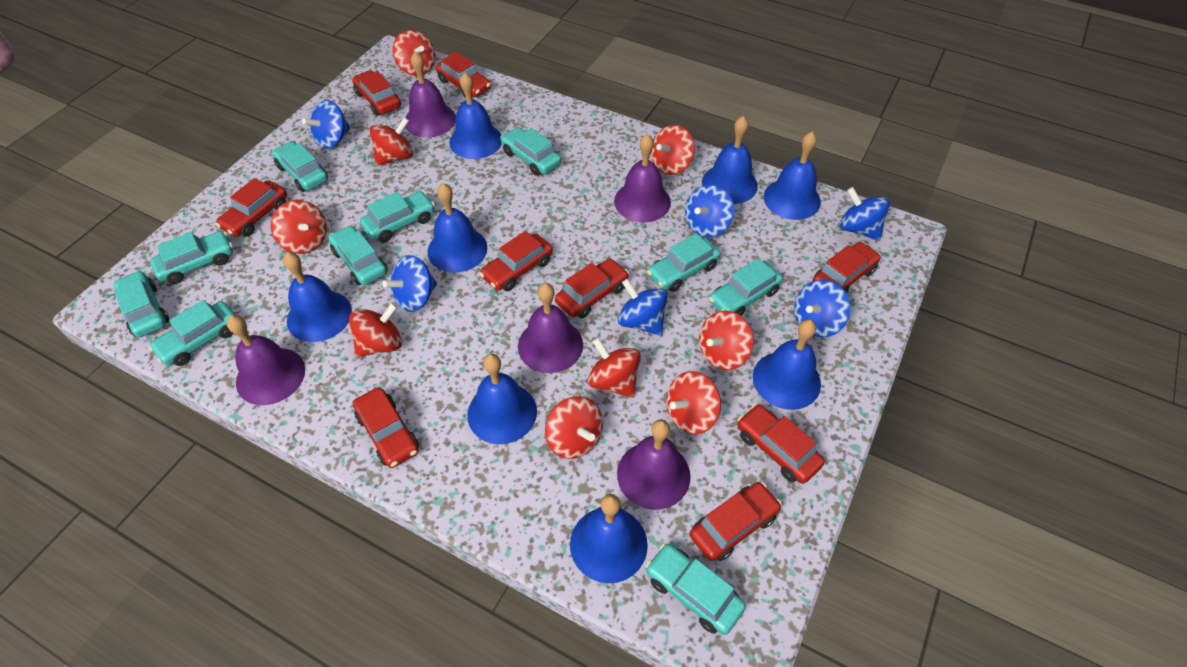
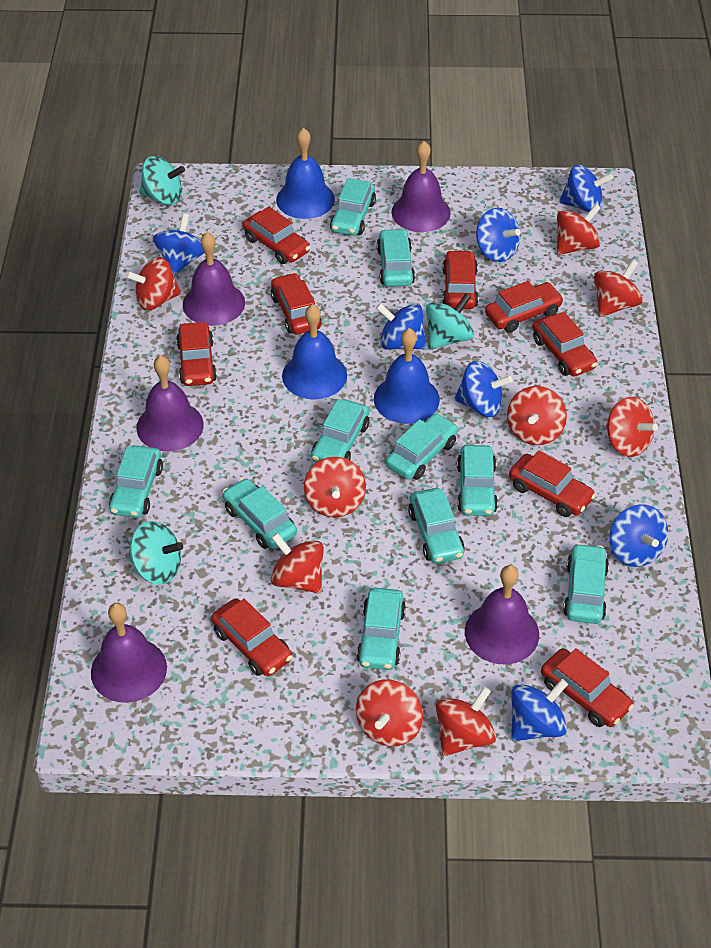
blue bell: 8 -> 3
blue spinning top: 6 -> 7
turquoise spinning top: 0 -> 3

